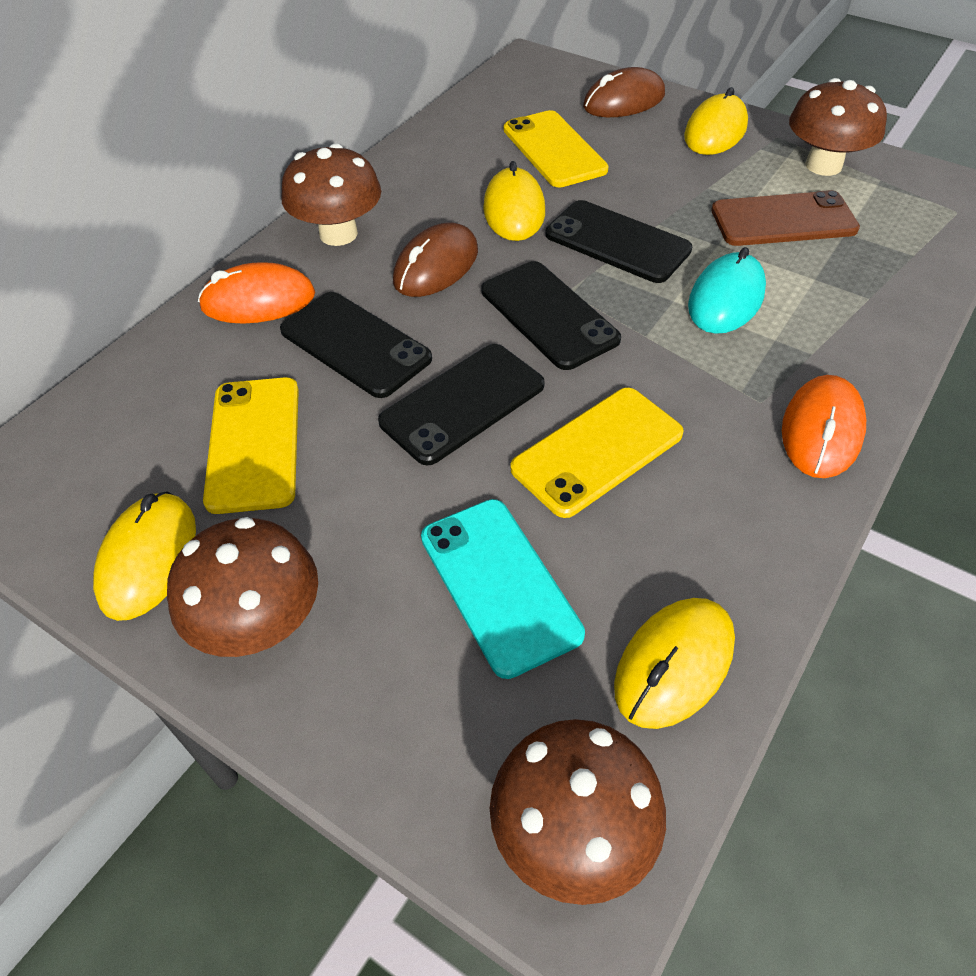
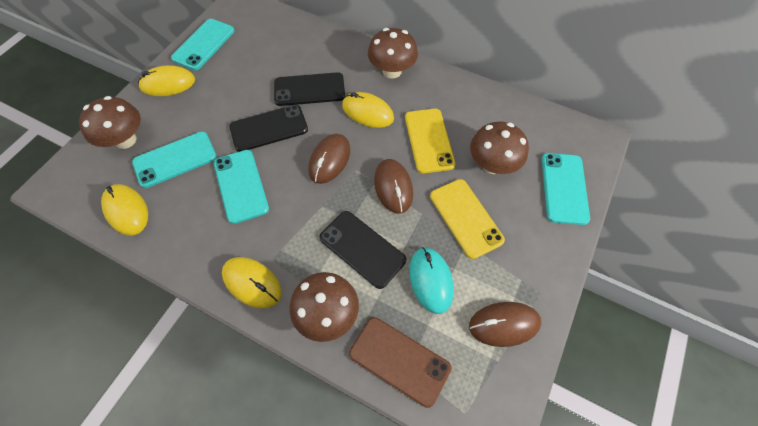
black phone: 4 -> 3
brown mouse: 2 -> 3
orange mouse: 2 -> 0
turquoise phone: 1 -> 4
yellow phone: 3 -> 2

